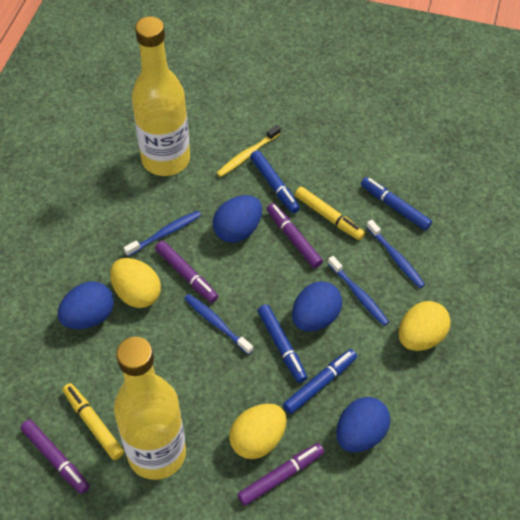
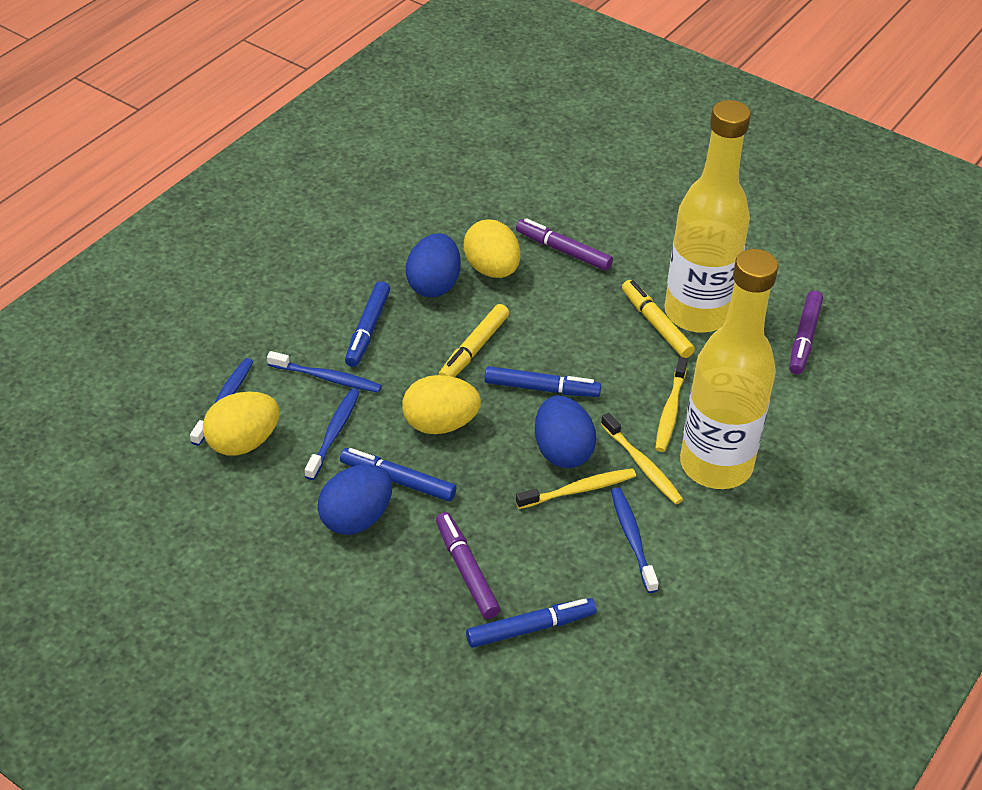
blue egg: 4 -> 3
purple marker: 4 -> 3
yellow toothbrush: 1 -> 3

